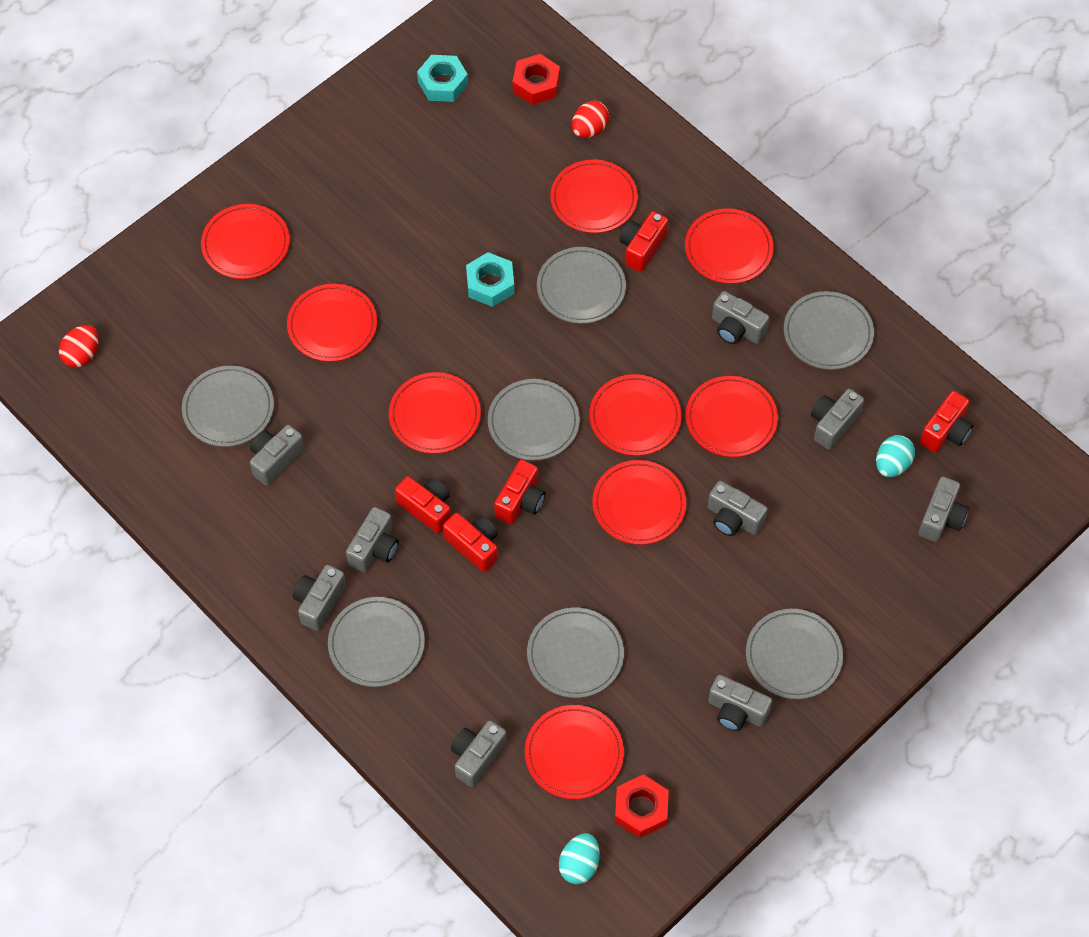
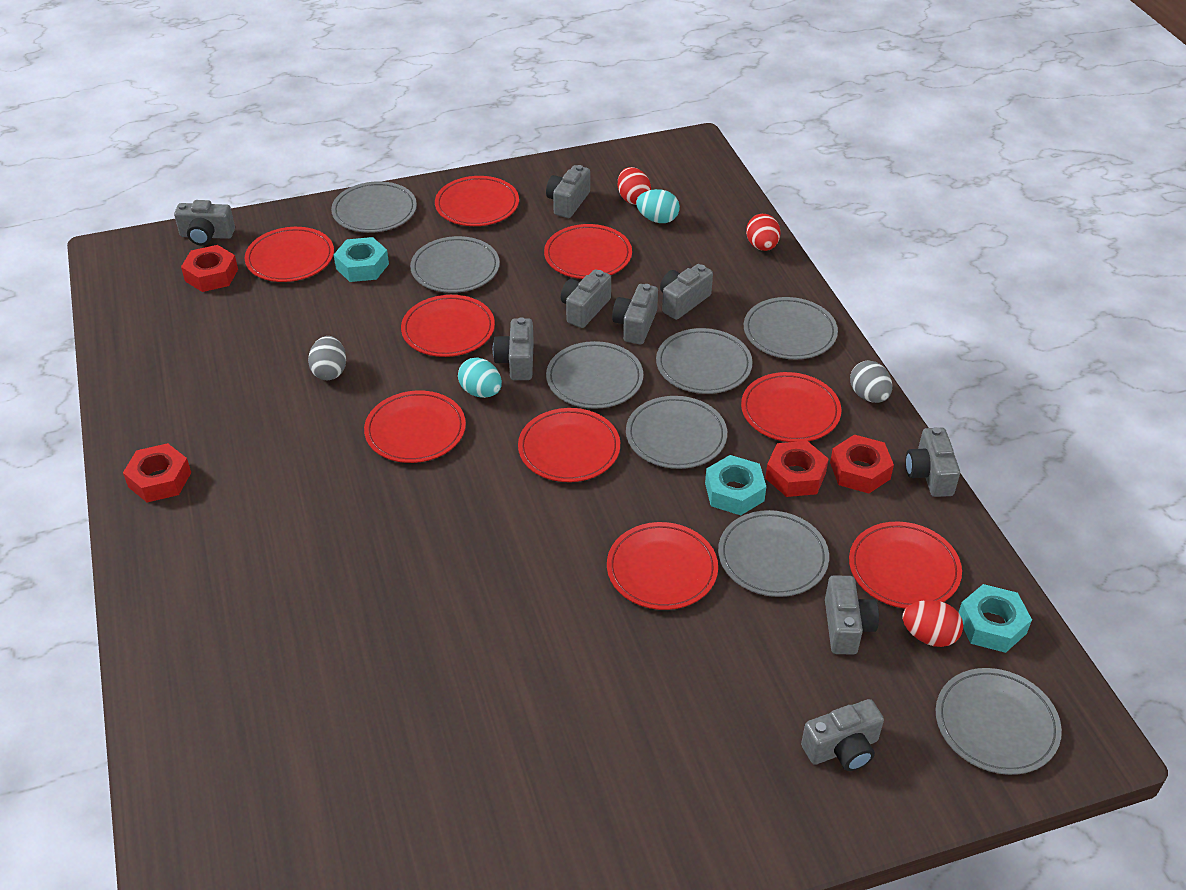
grey egg: 0 -> 2
grey plate: 7 -> 8
red camera: 5 -> 0
red egg: 2 -> 3
red nut: 2 -> 4
turquoise nut: 2 -> 3

